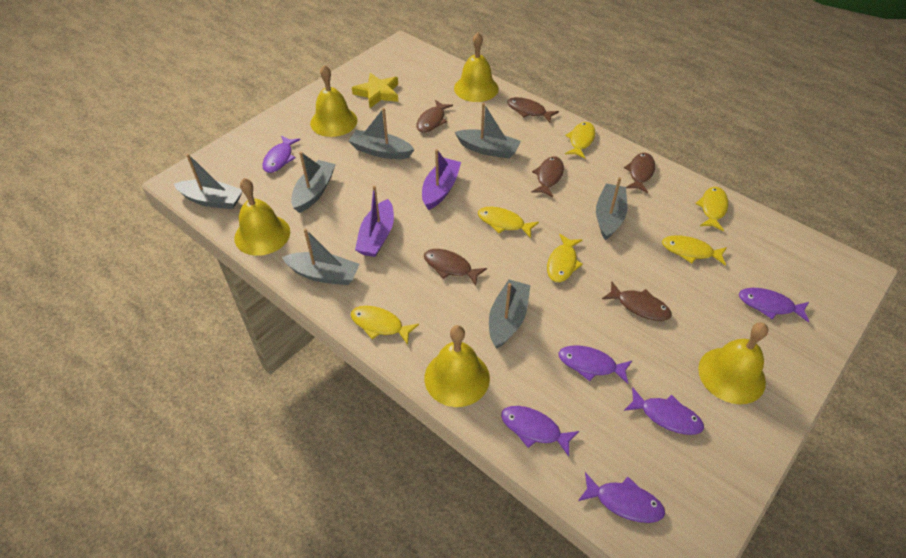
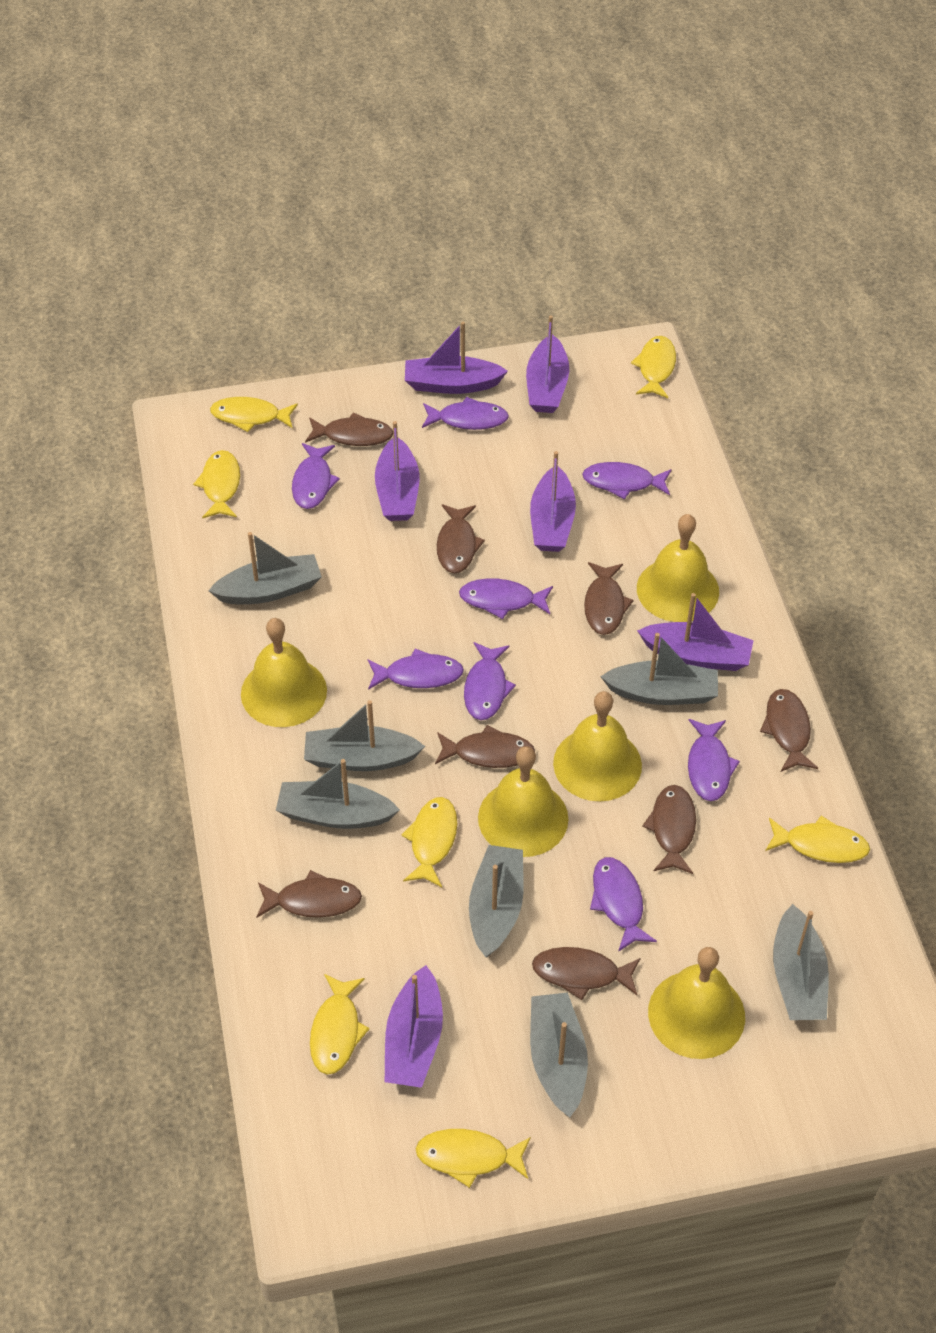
brown fish: 6 -> 8
purple boat: 2 -> 6
purple fish: 6 -> 8
yellow fish: 6 -> 7
yellow star: 1 -> 0

